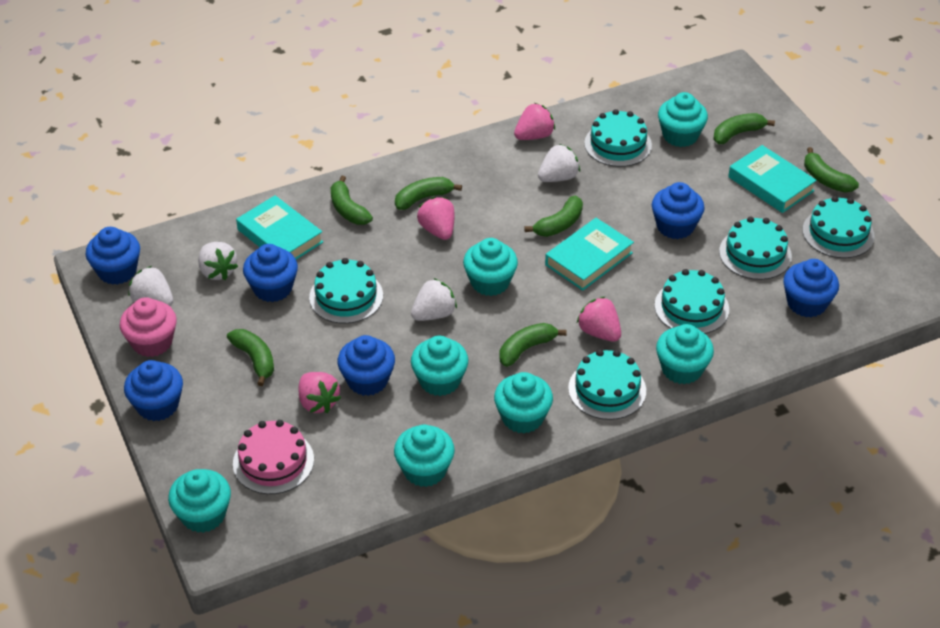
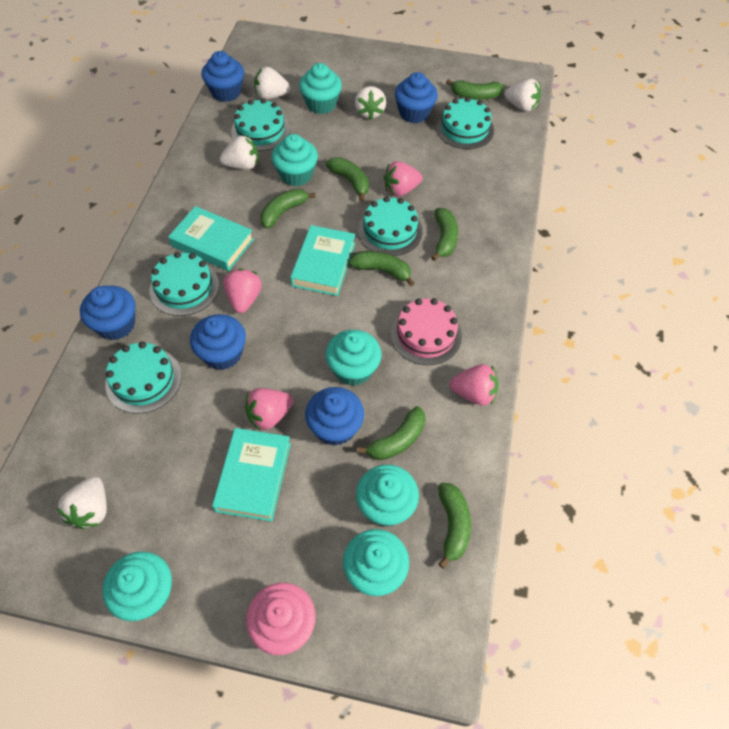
blue cupcake: 6 -> 5
turquoise cake: 6 -> 5
turquoise cupcake: 7 -> 6
white strawberry: 4 -> 5

